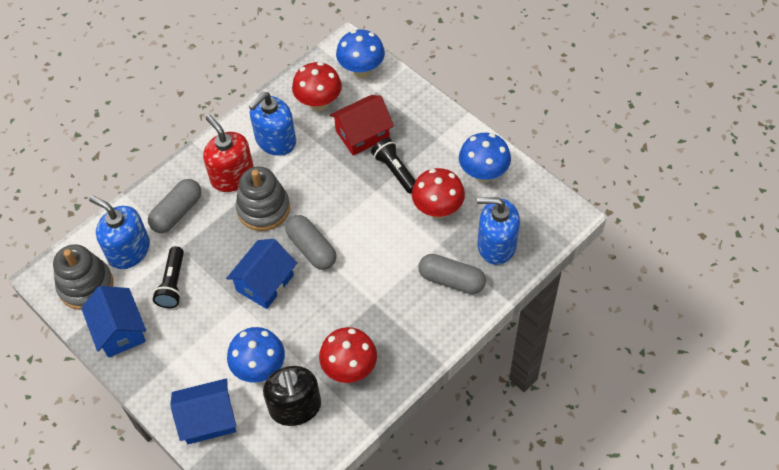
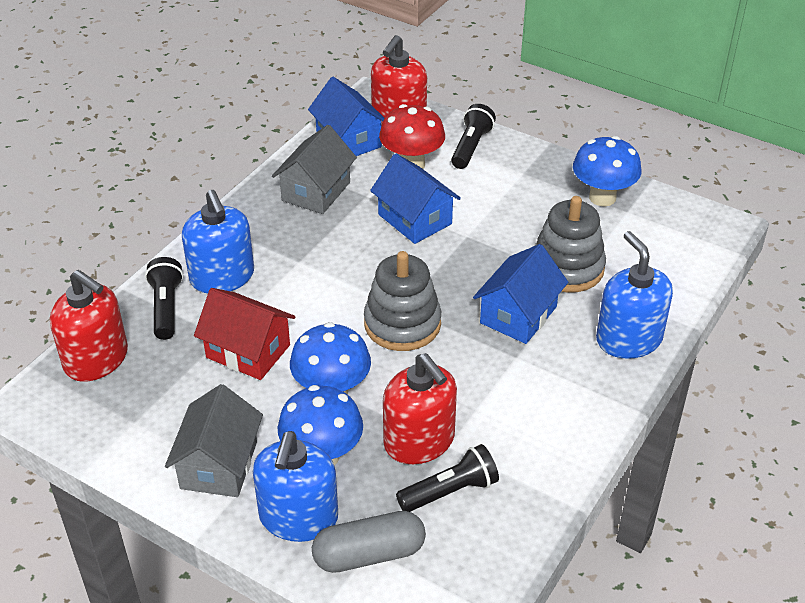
black flashlight: 2 -> 3
black soap dispenser: 1 -> 0
grey capsule: 3 -> 1
grey house: 0 -> 2
red mushroom: 3 -> 1
red soap dispenser: 1 -> 3

